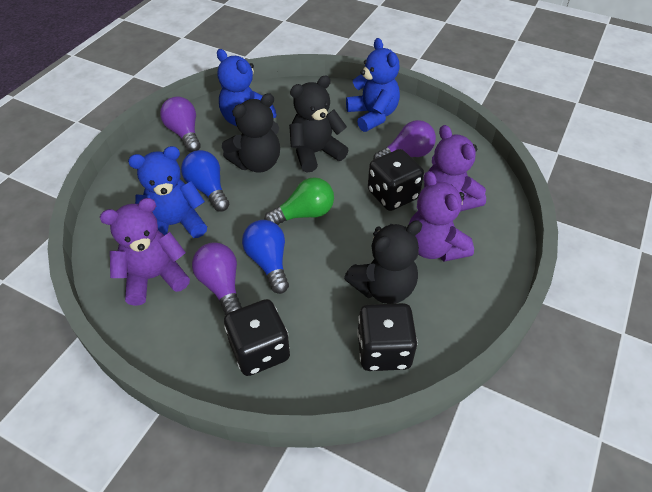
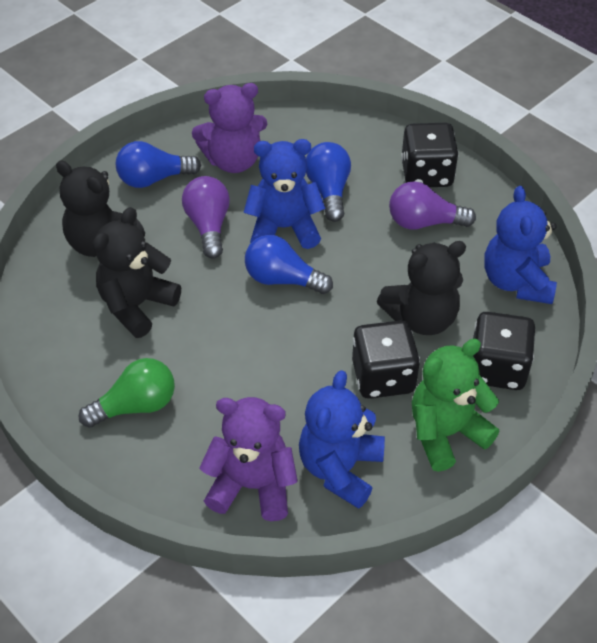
blue light bulb: 2 -> 3
green teddy bear: 0 -> 1
purple light bulb: 3 -> 2
purple teddy bear: 3 -> 2

